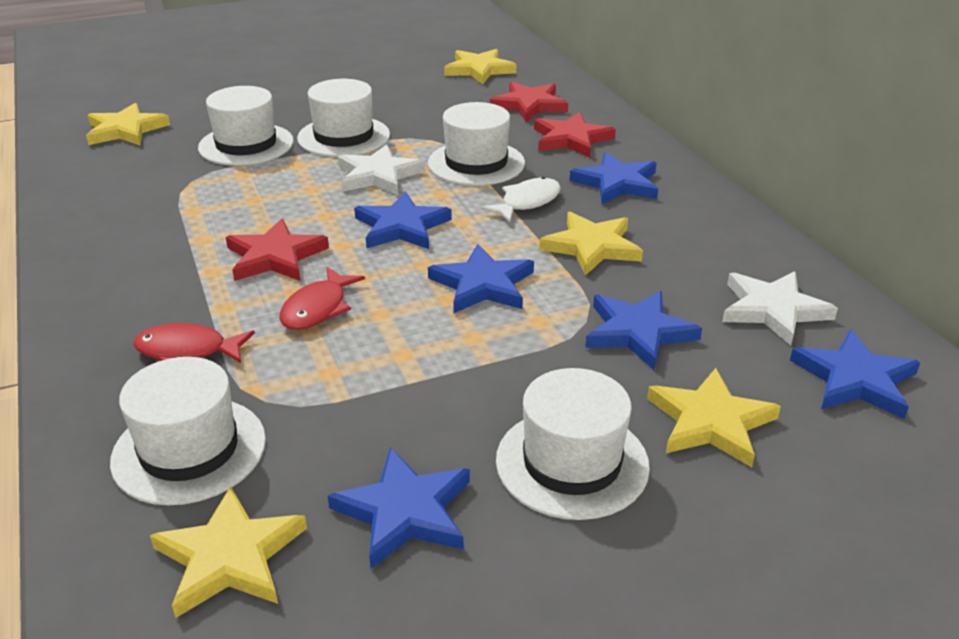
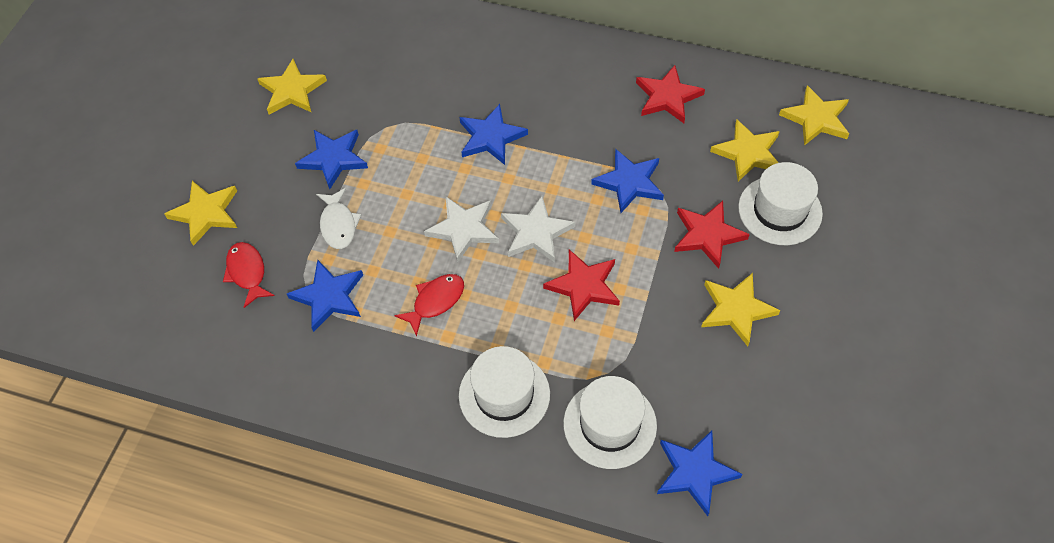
blue star: 6 -> 5
white hat: 5 -> 3

